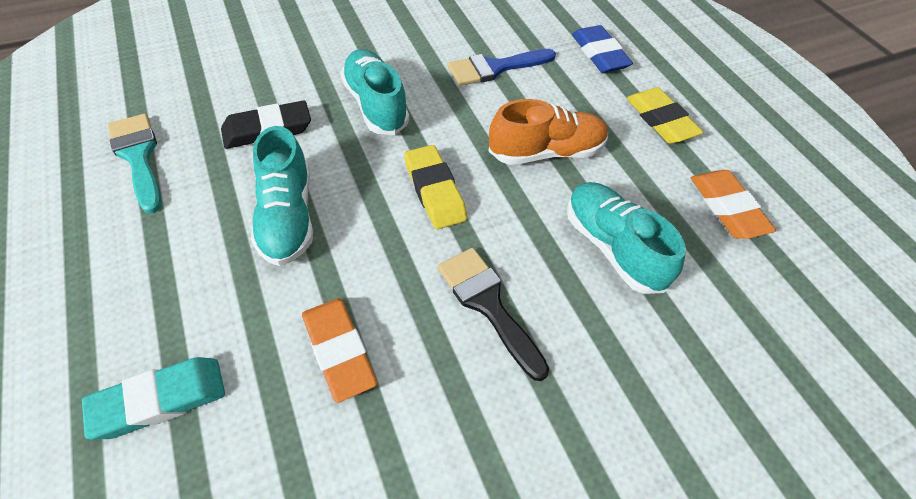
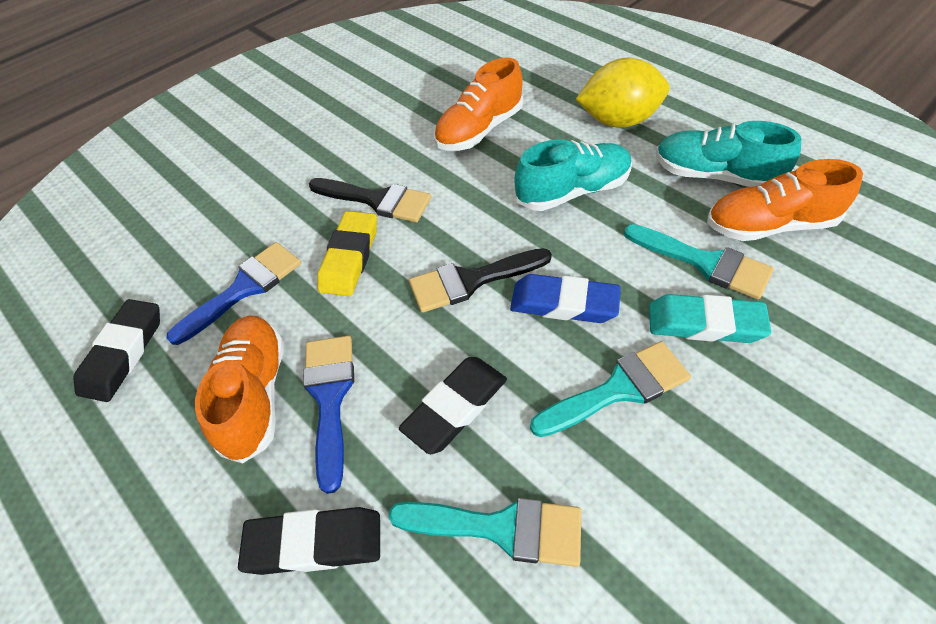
black brush: 1 -> 2
black eraser: 1 -> 3
blue brush: 1 -> 2
orange eraser: 2 -> 0
orange shoe: 1 -> 3
turquoise brush: 1 -> 3
turquoise shoe: 3 -> 2
yellow eraser: 2 -> 1
yellow lemon: 0 -> 1

